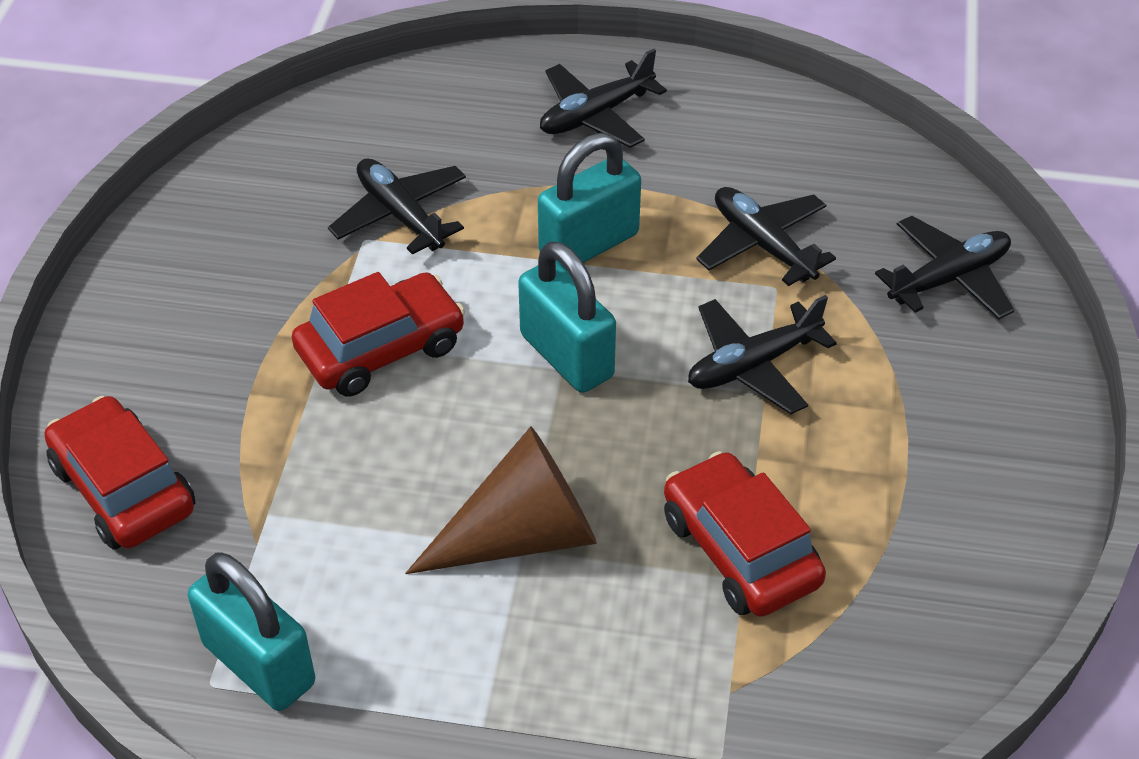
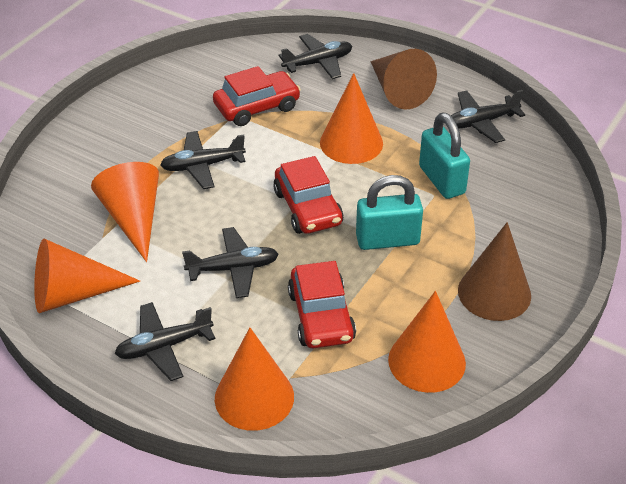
brown cone: 1 -> 2
orange cone: 0 -> 5
turquoise padlock: 3 -> 2

